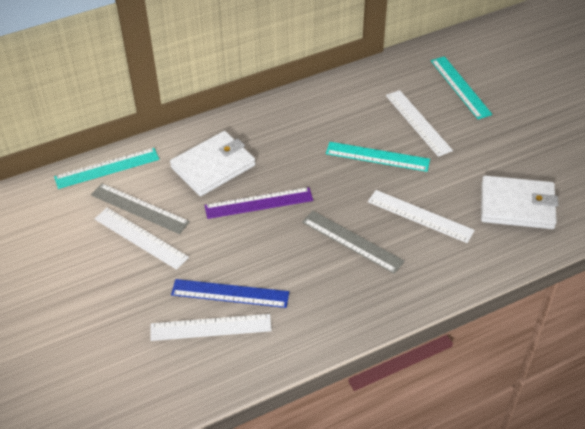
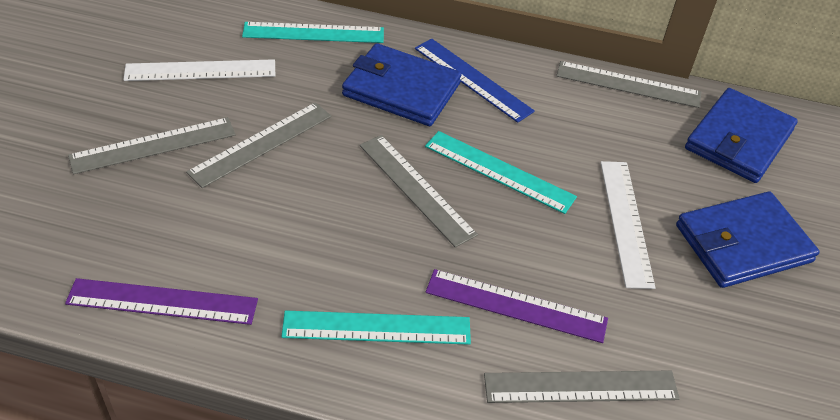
blue wallet: 0 -> 3
grey ruler: 2 -> 5
purple ruler: 1 -> 2
white ruler: 4 -> 2
white wallet: 2 -> 0

